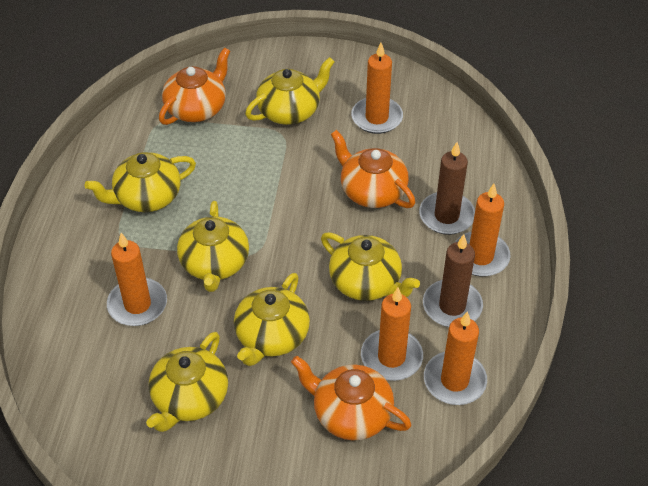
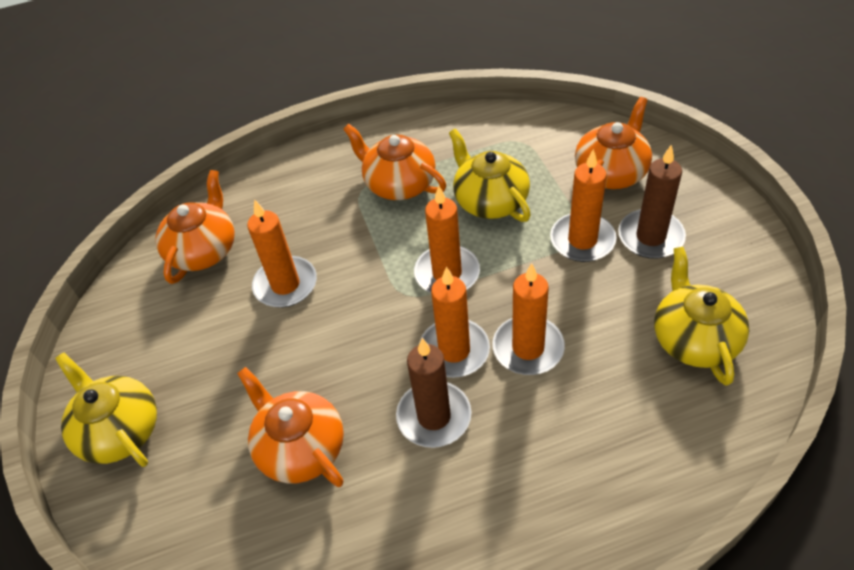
orange teapot: 3 -> 4
yellow teapot: 6 -> 3

